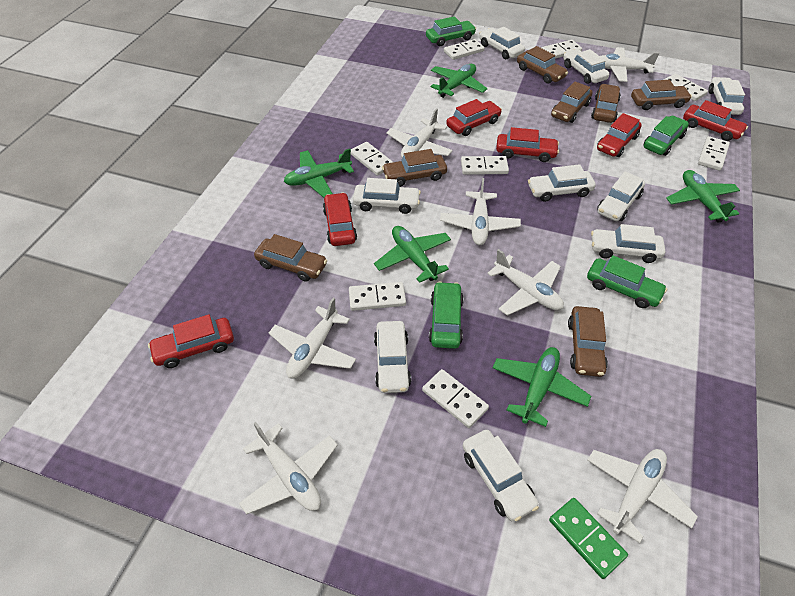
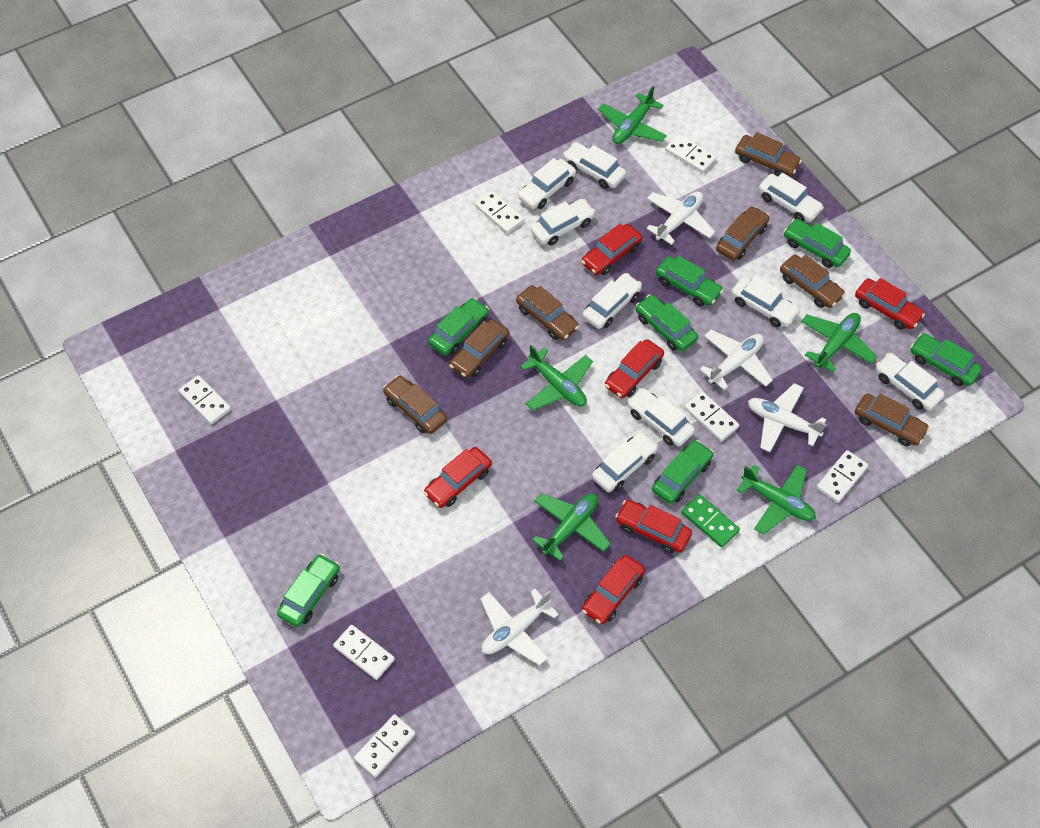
green car: 4 -> 7
white domino: 8 -> 7
white plane: 7 -> 4

